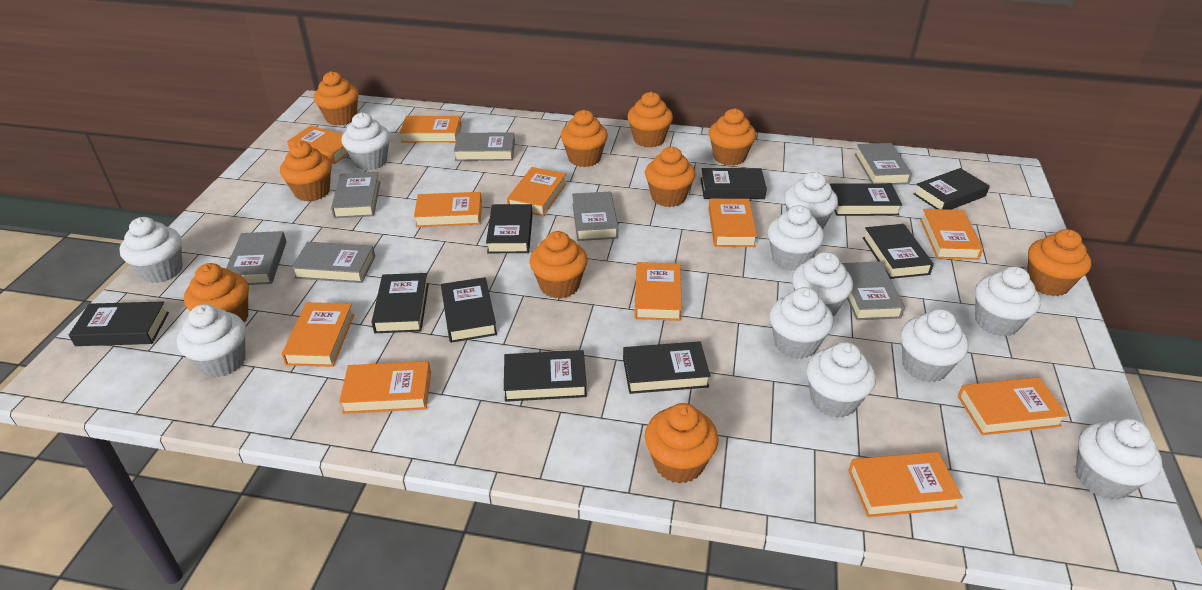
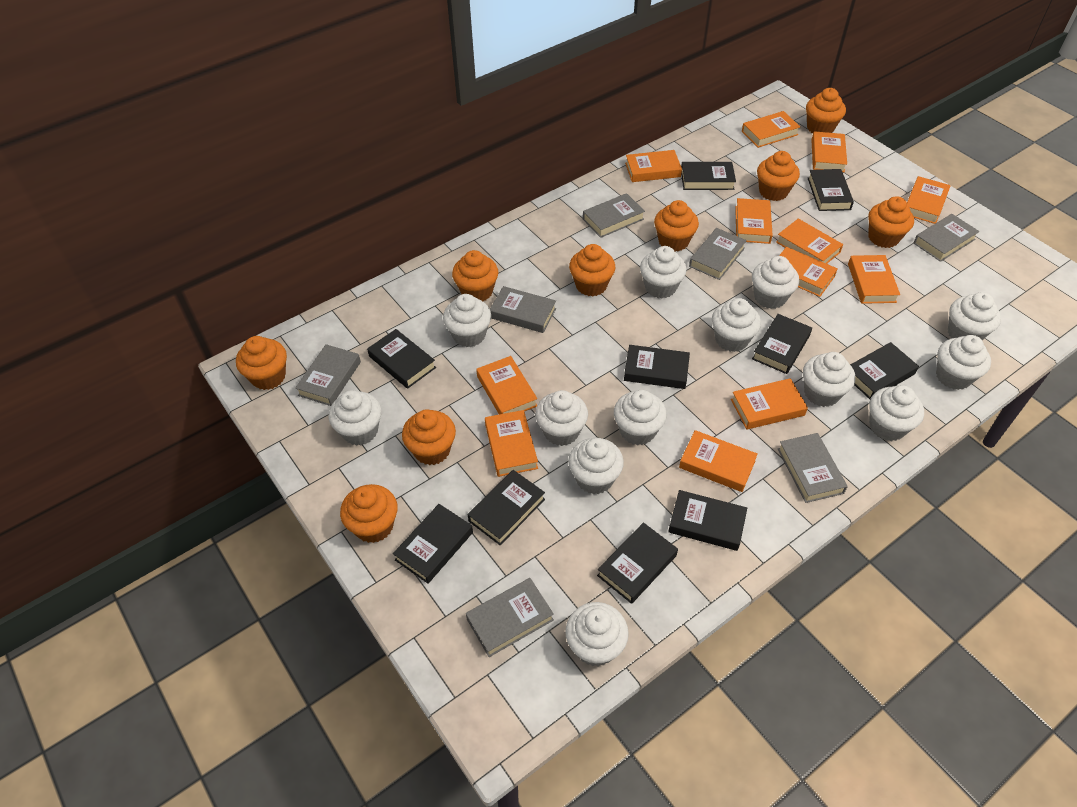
orange book: 11 -> 12
orange cupcake: 10 -> 9
white cupcake: 11 -> 13

